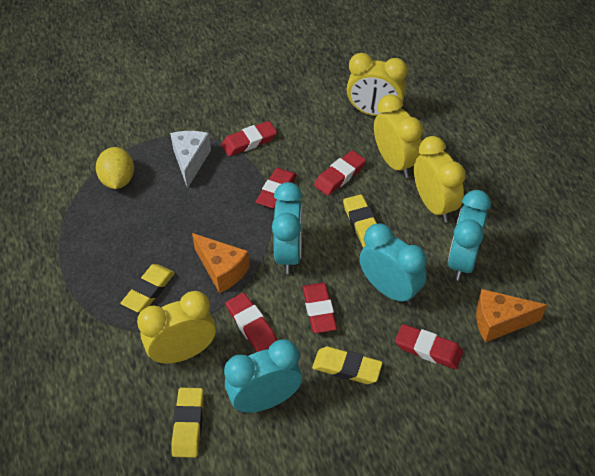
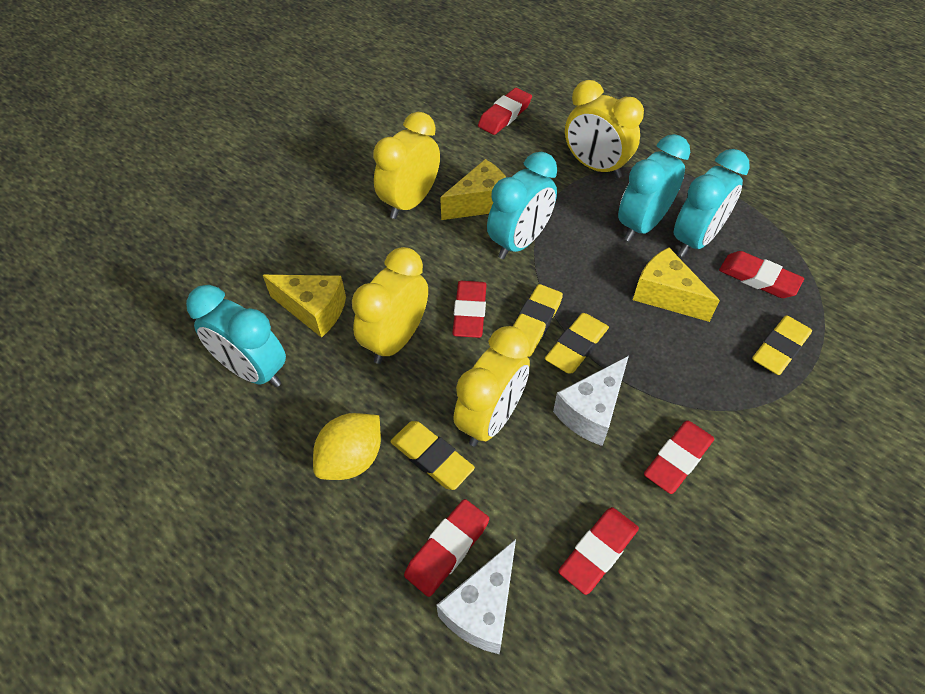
orange cheese: 2 -> 0
white cheese: 1 -> 2
yellow cheese: 0 -> 3

